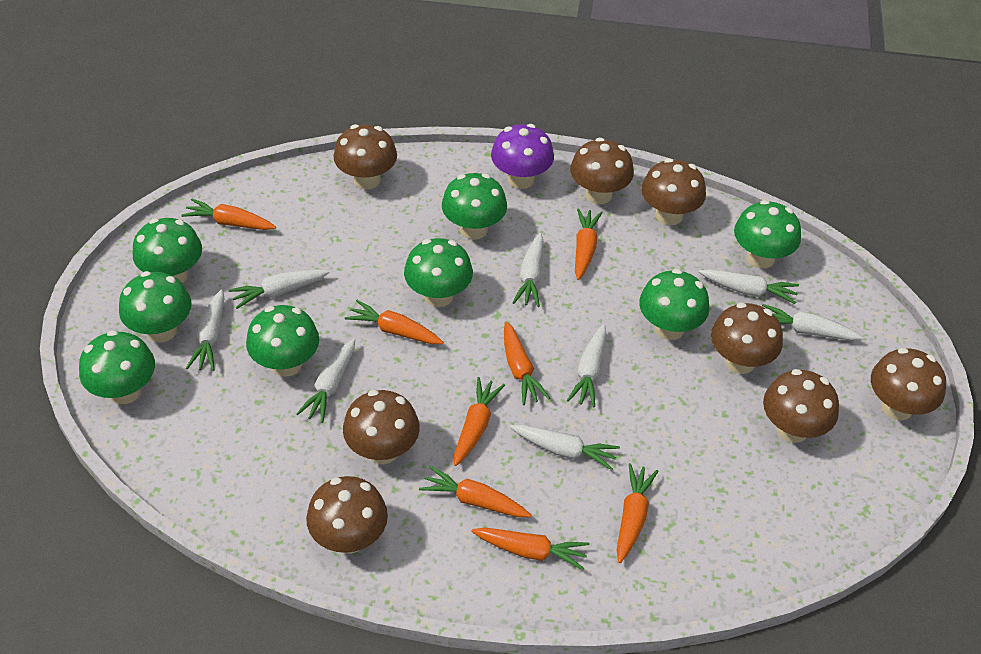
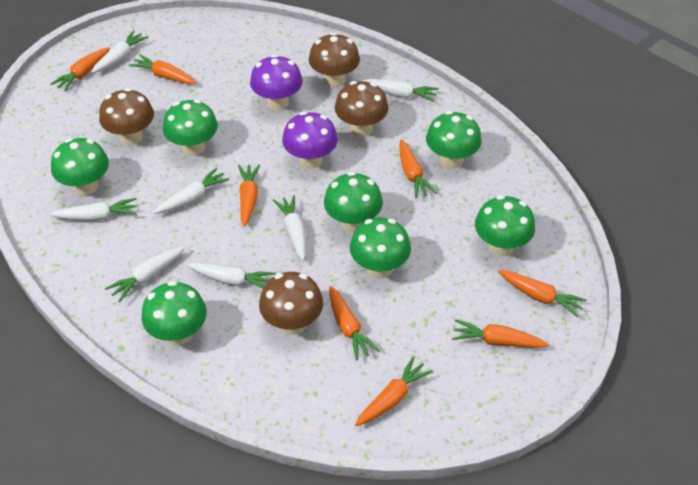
brown mushroom: 8 -> 4
green mushroom: 8 -> 7
purple mushroom: 1 -> 2
white carrot: 8 -> 7

